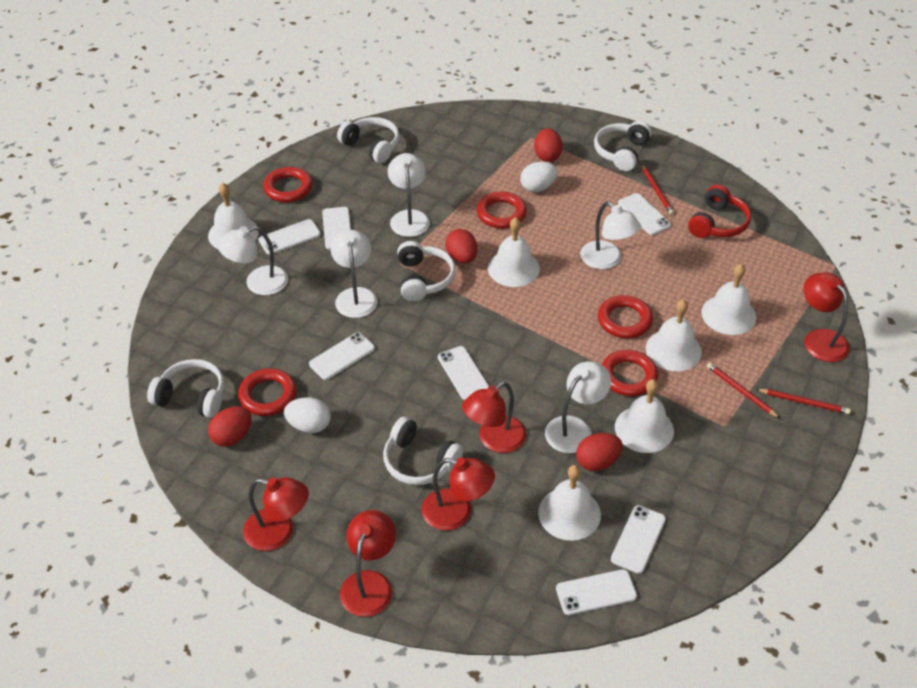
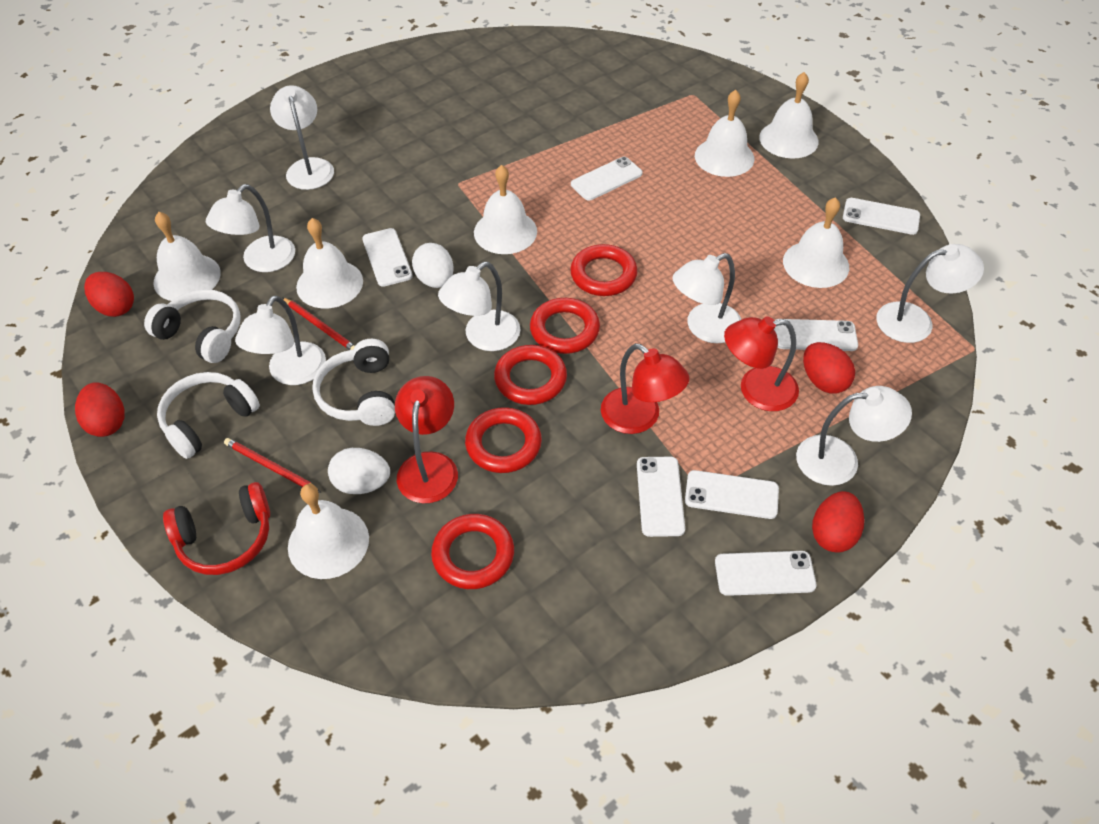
red lamp: 5 -> 3
red pencil: 3 -> 2
white bell: 6 -> 7
white headphones: 5 -> 3
white lamp: 5 -> 7

